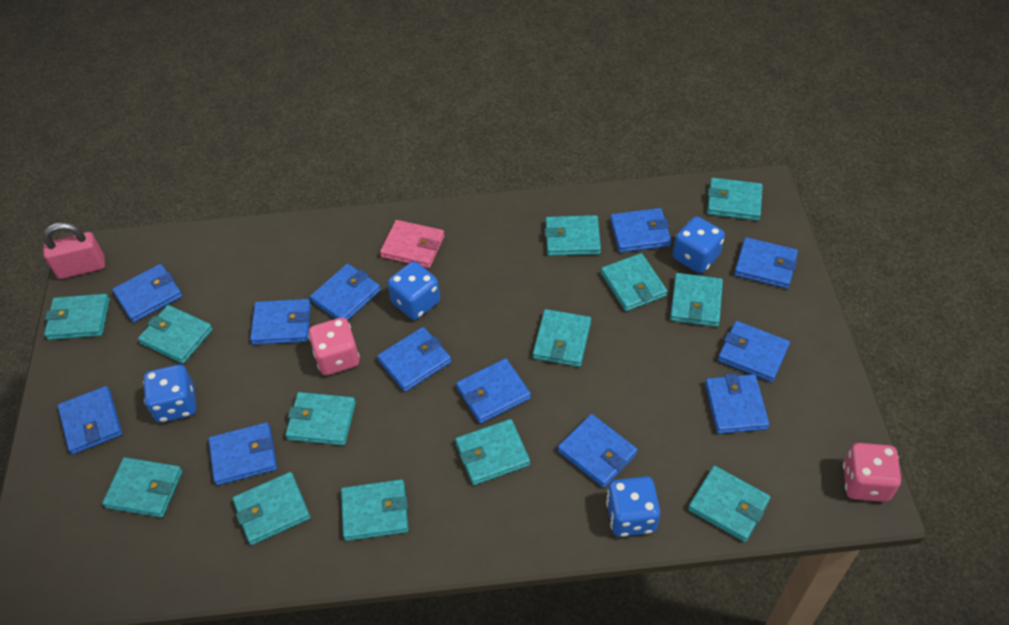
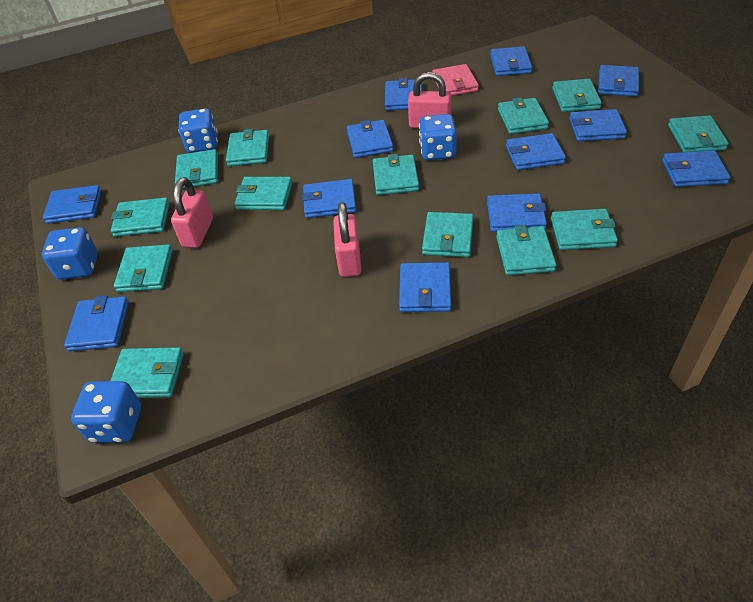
pink dice: 2 -> 0
pink padlock: 1 -> 3

